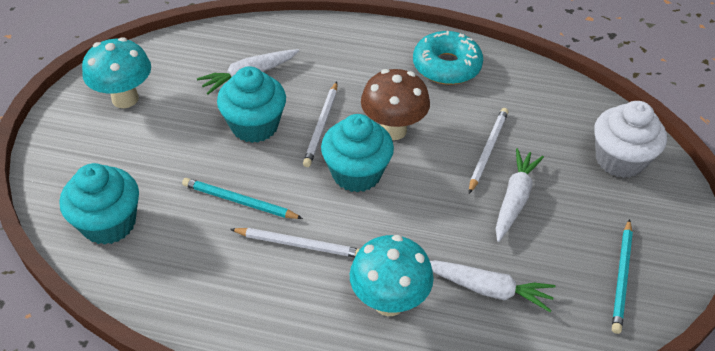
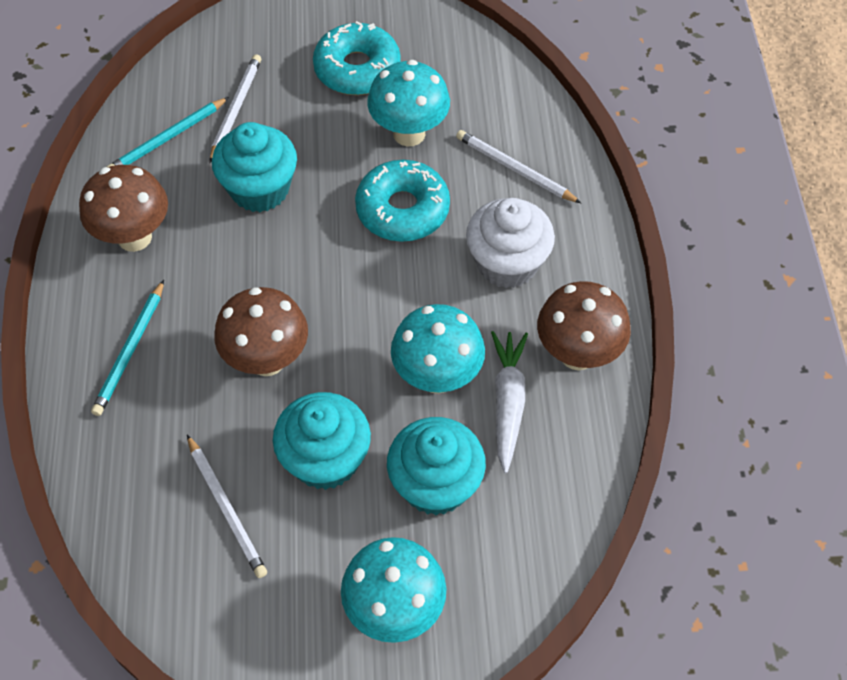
brown mushroom: 1 -> 3
turquoise donut: 1 -> 2
turquoise mushroom: 2 -> 3
white carrot: 3 -> 1

